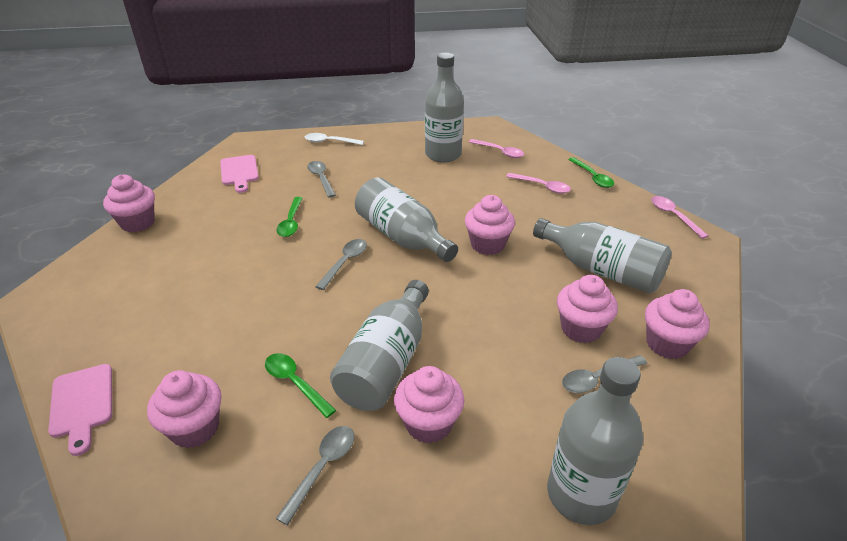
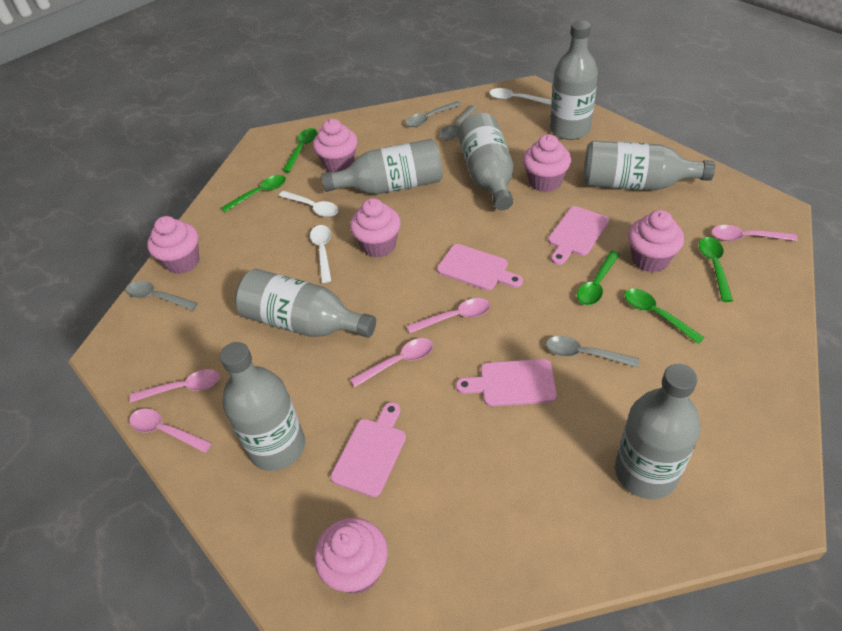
green spoon: 3 -> 5
grey bottle: 5 -> 7
pink cutting board: 2 -> 4
pink spoon: 3 -> 5
white spoon: 1 -> 3

